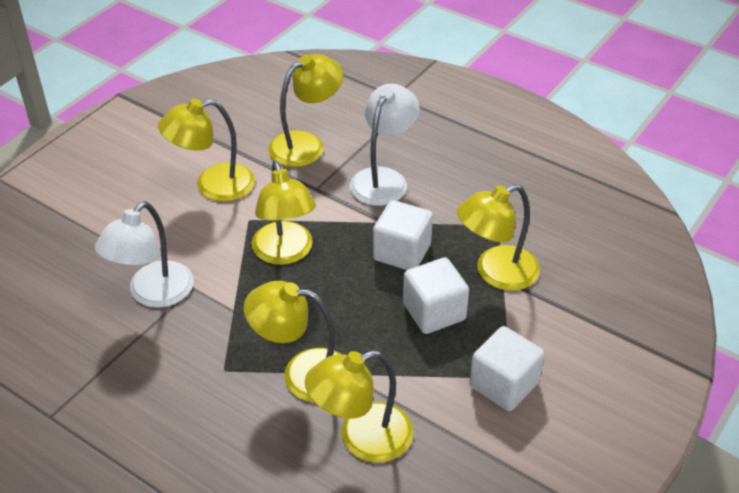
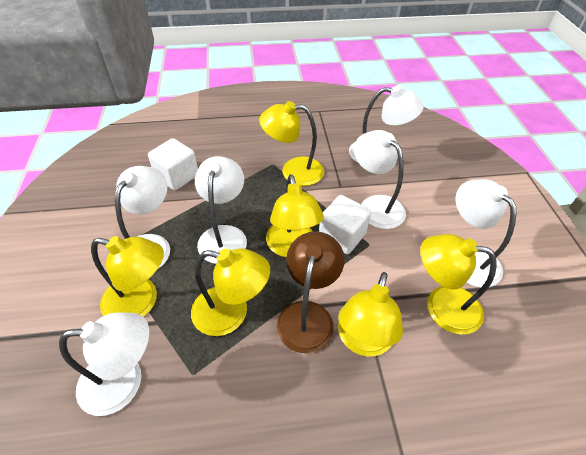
brown lamp: 0 -> 1
white cube: 3 -> 2
white lamp: 2 -> 6

